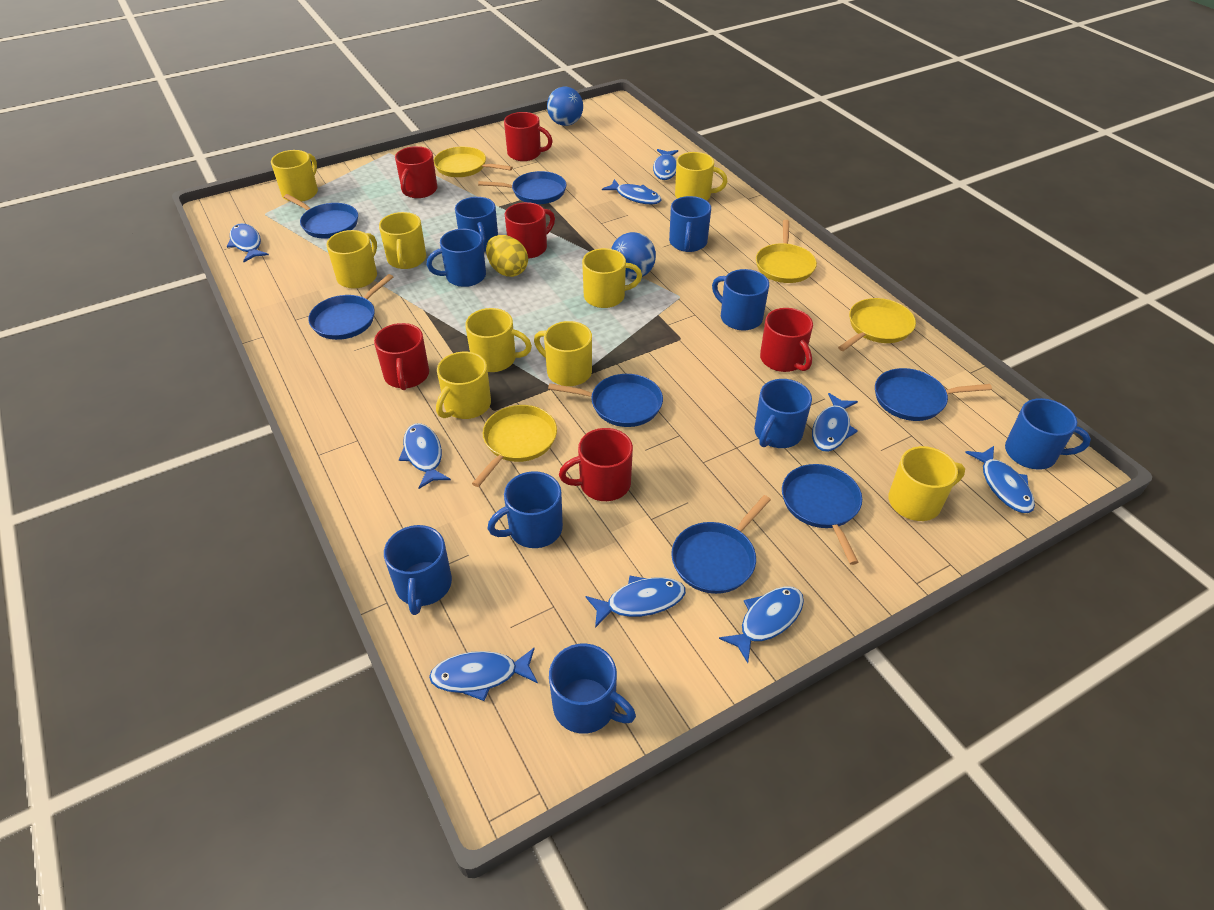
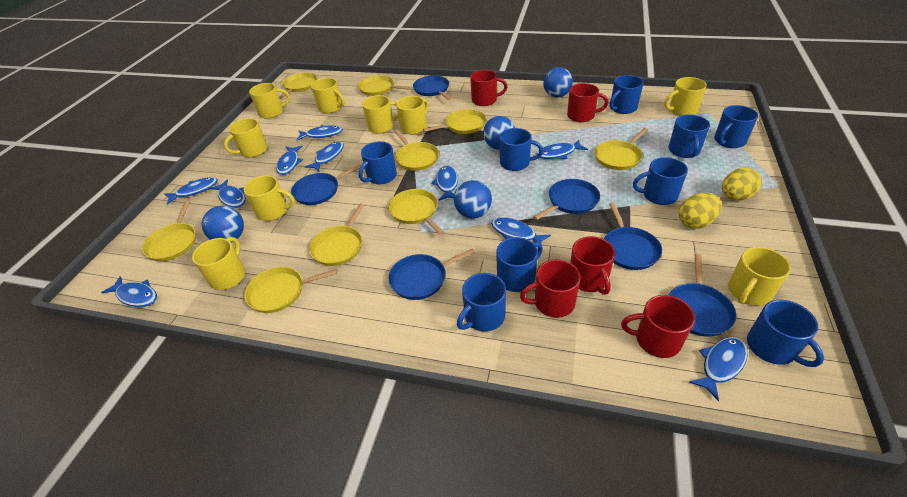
blue ball: 2 -> 4
blue fish: 9 -> 10
blue pan: 7 -> 6
red mug: 6 -> 5
yellow egg: 1 -> 2
yellow pan: 4 -> 9

